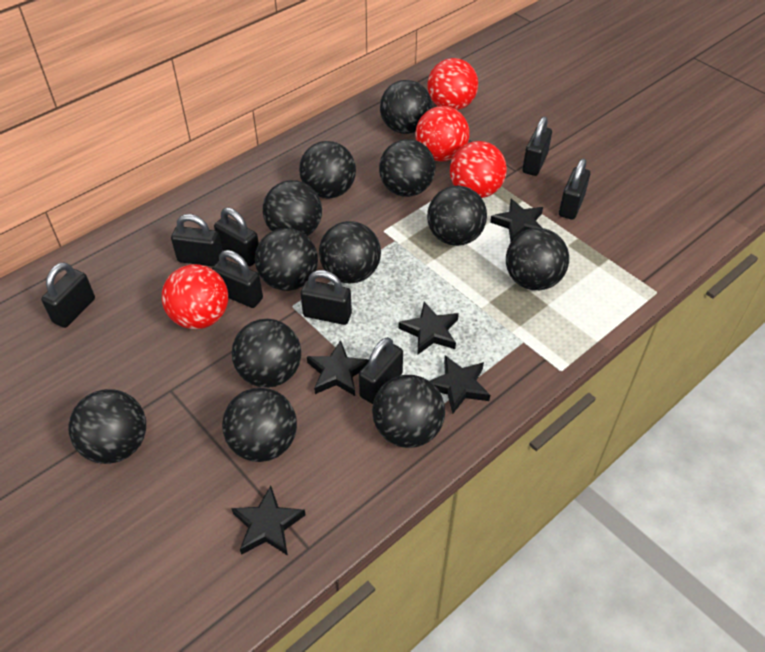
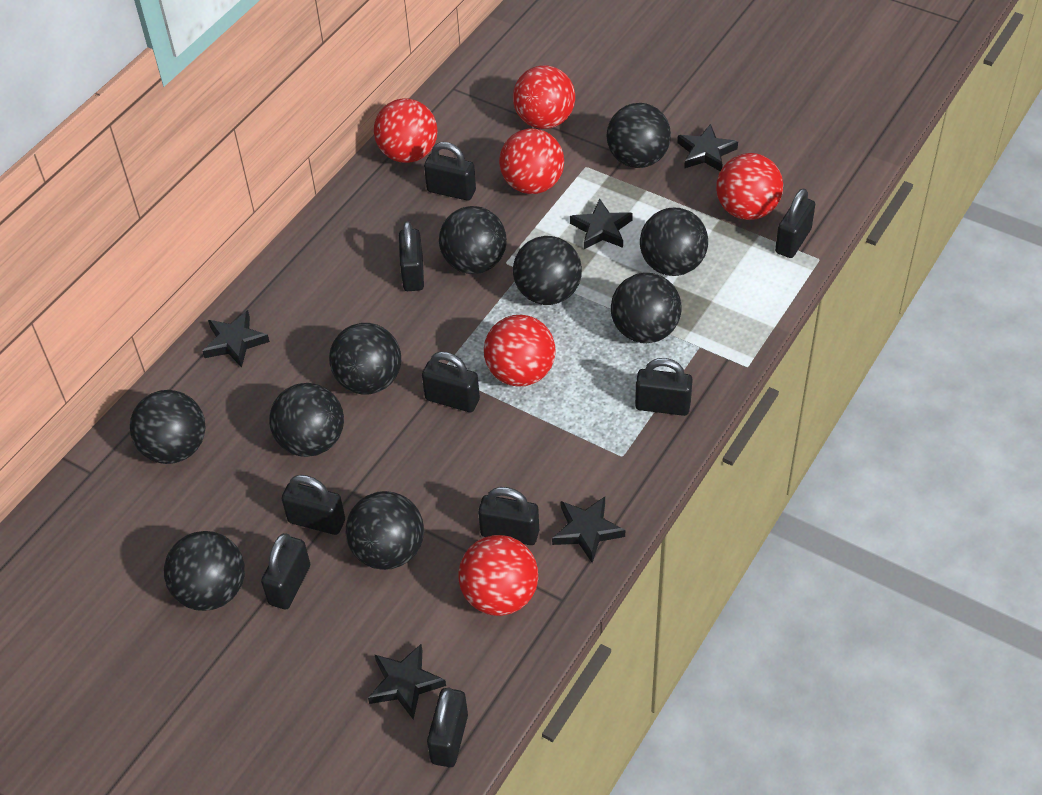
black ball: 12 -> 10
black padlock: 8 -> 9
red ball: 4 -> 6

